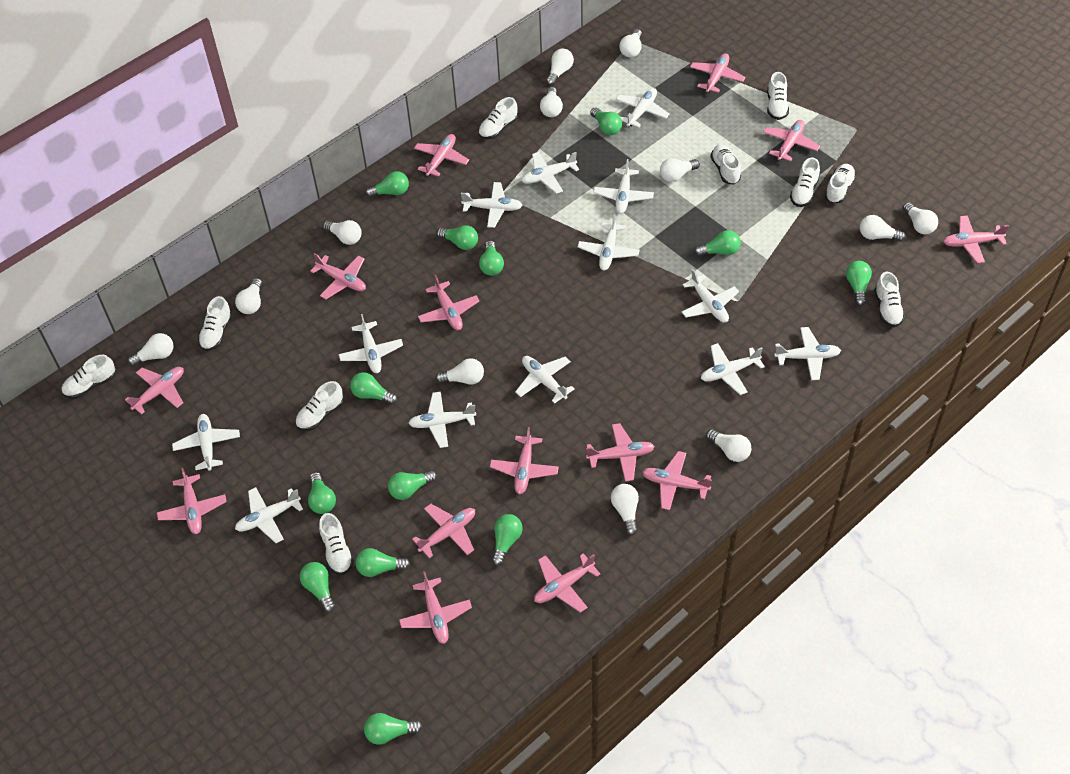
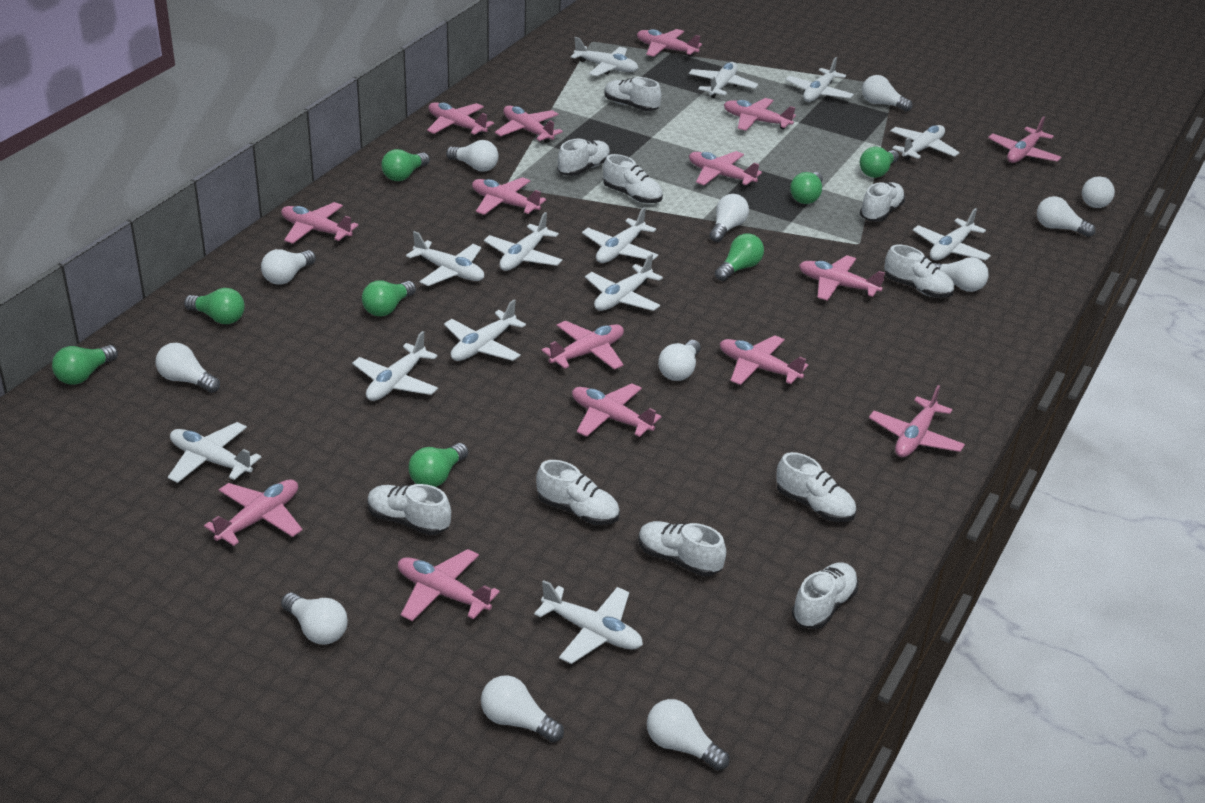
green light bulb: 13 -> 8
pink plane: 14 -> 15

